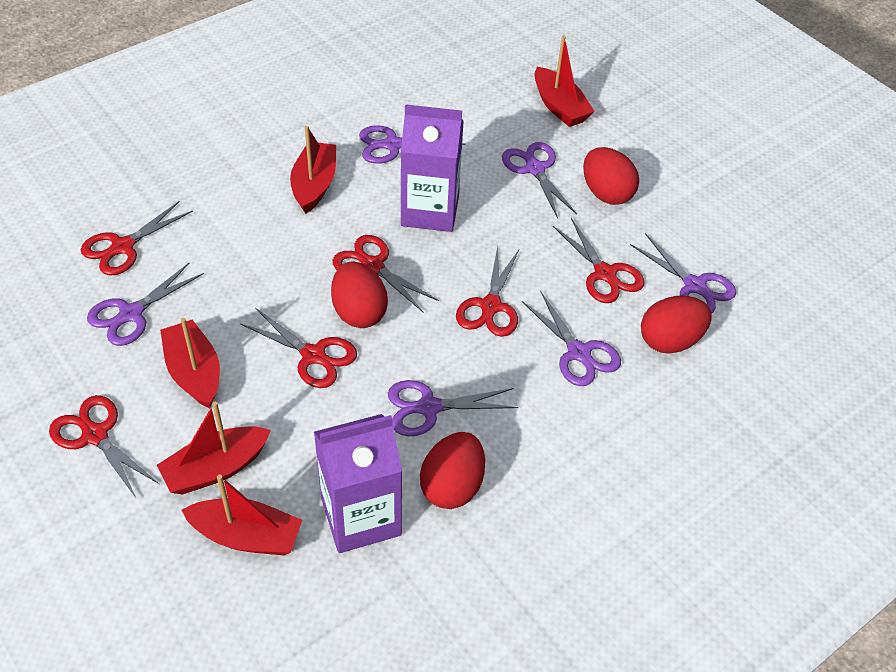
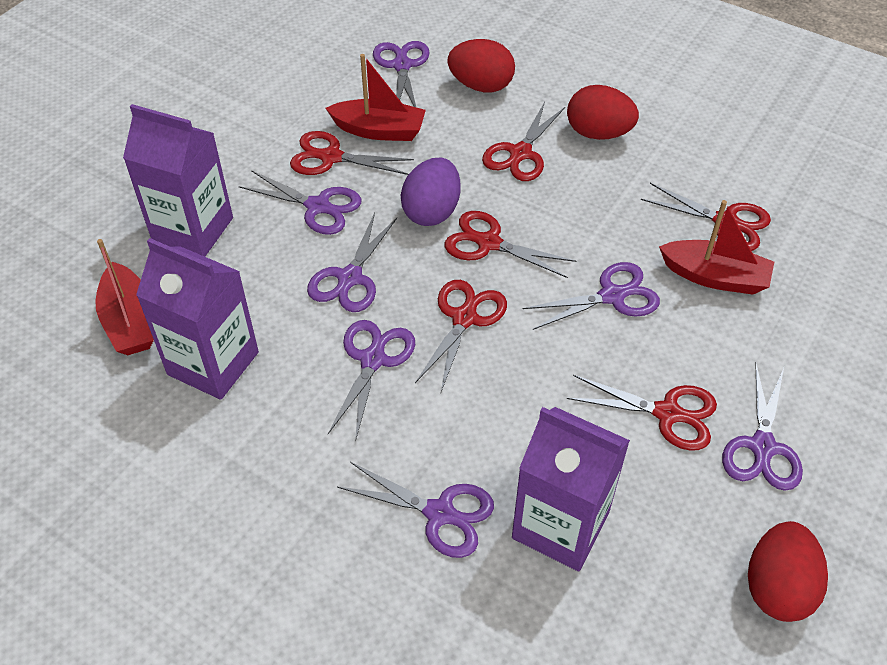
purple carton: 2 -> 3
purple egg: 0 -> 1
purple scissors: 6 -> 7
red boat: 5 -> 3
red egg: 4 -> 3

